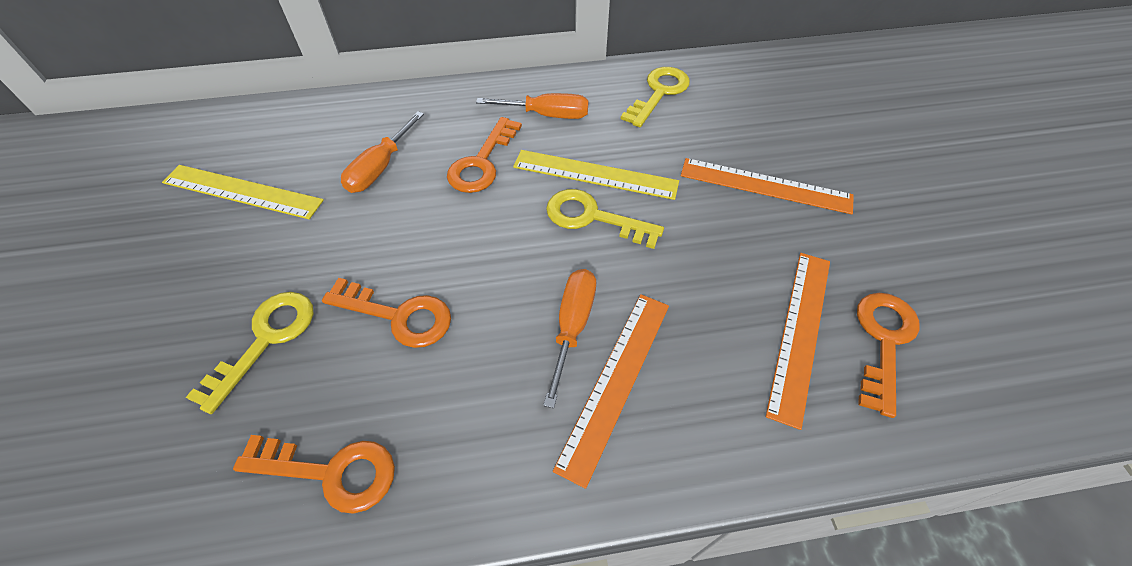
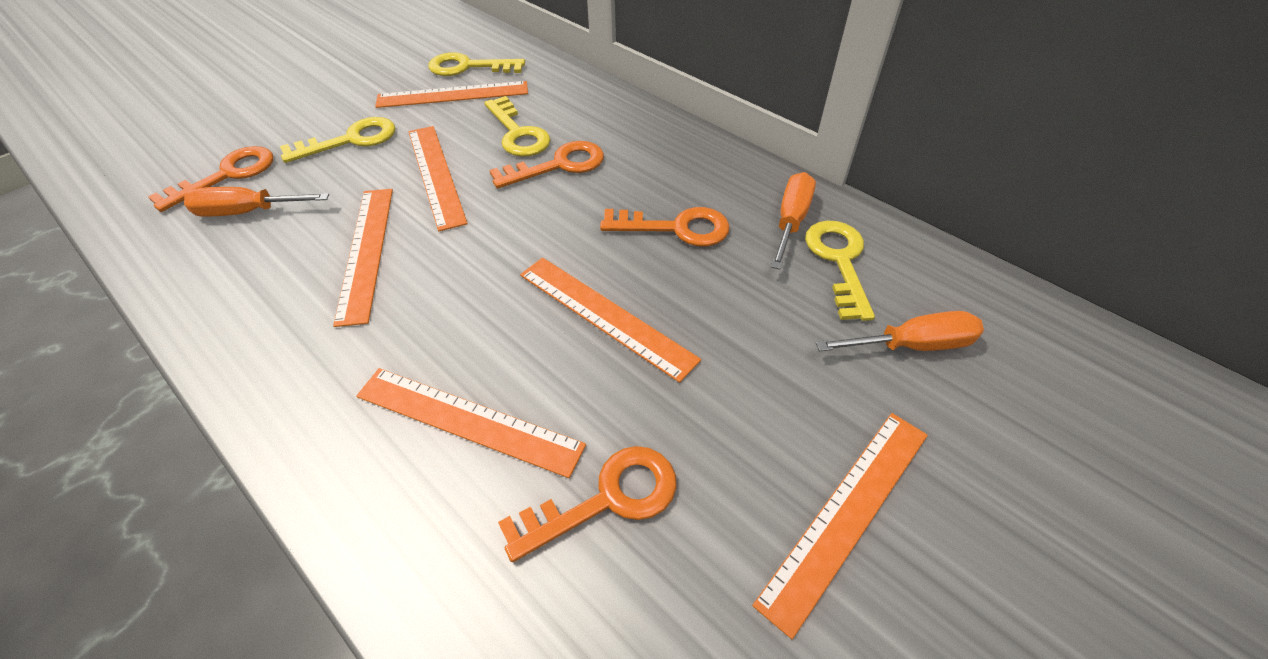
orange ruler: 3 -> 6
yellow key: 3 -> 4
yellow ruler: 2 -> 0

